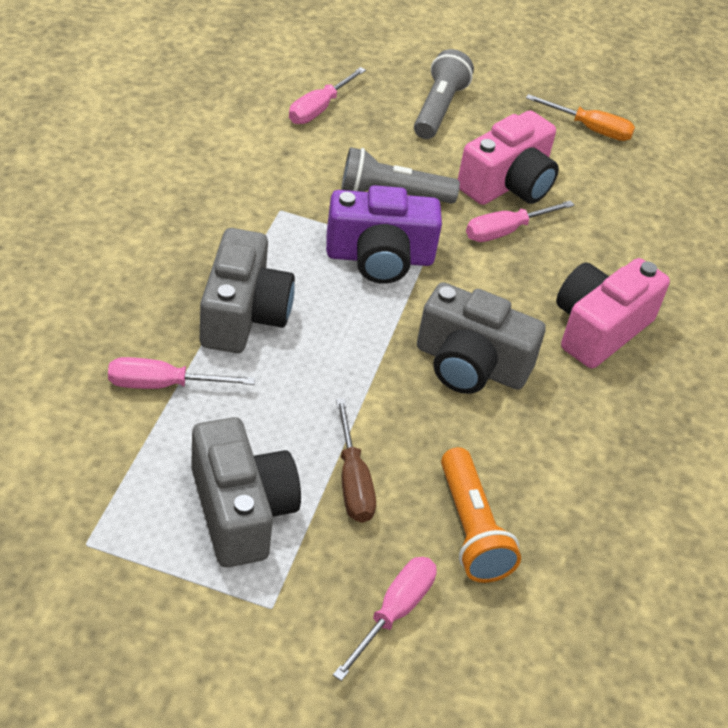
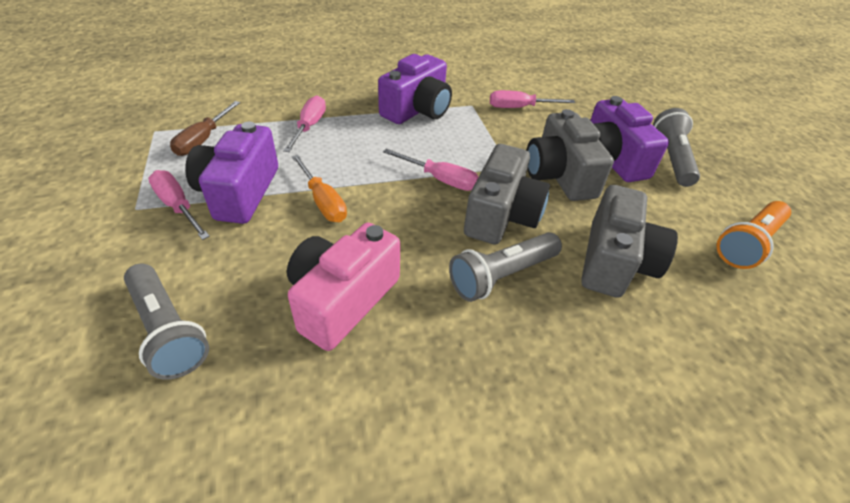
grey flashlight: 2 -> 3
pink camera: 2 -> 1
purple camera: 1 -> 3

